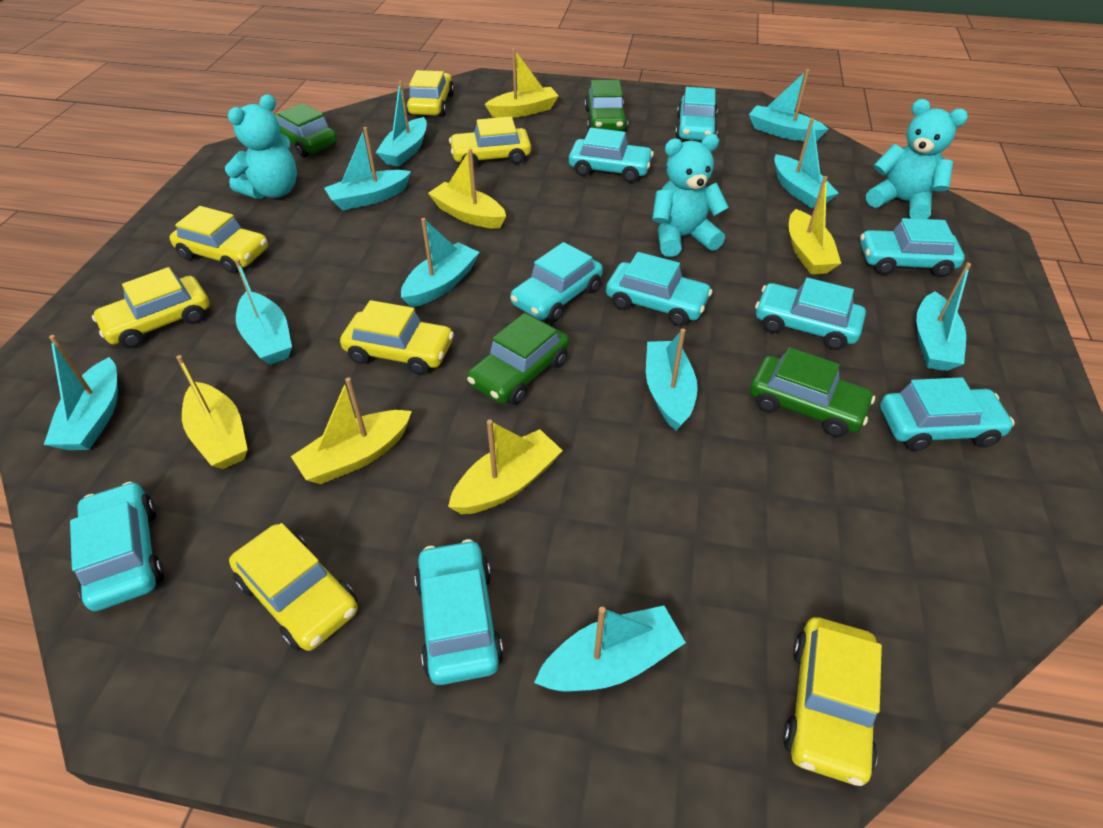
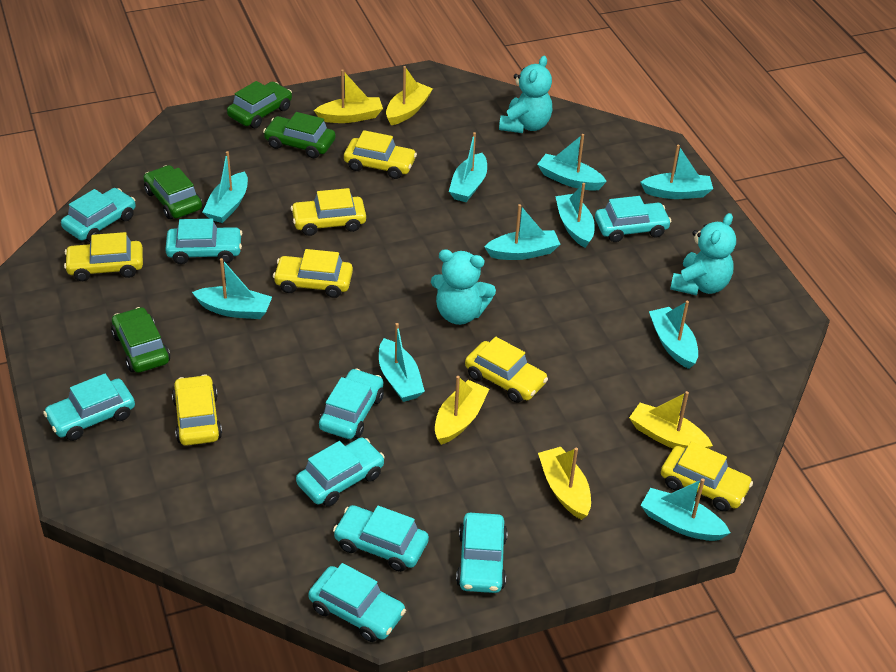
yellow boat: 6 -> 5

